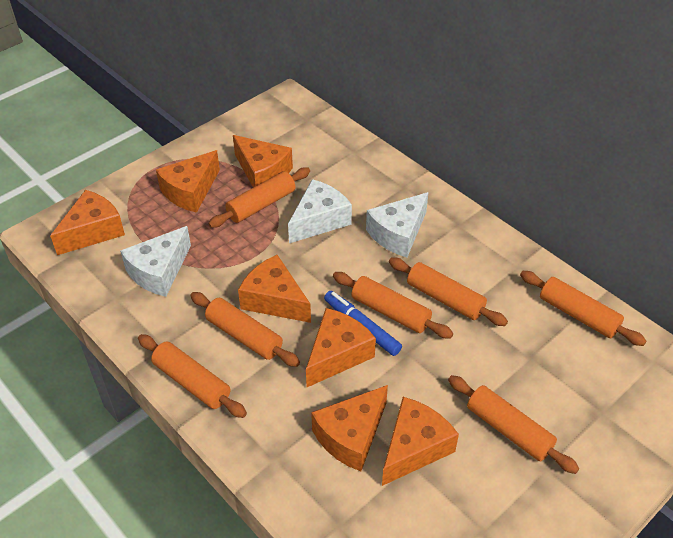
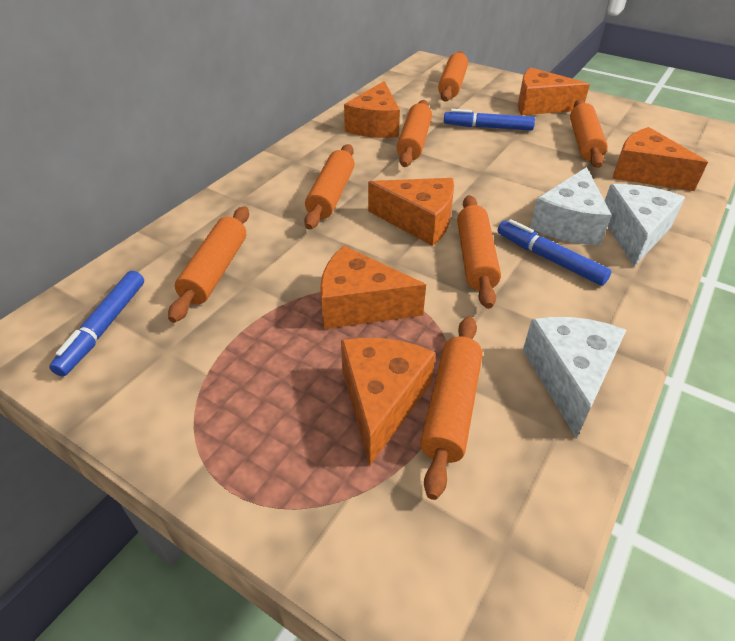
blue marker: 1 -> 3
orange cheese: 7 -> 6

